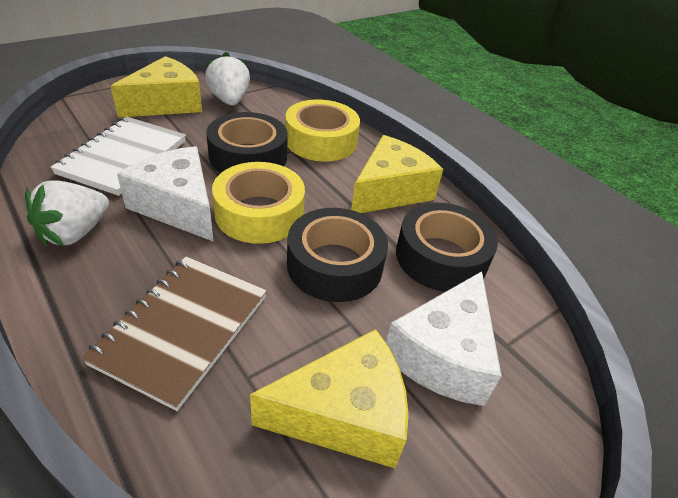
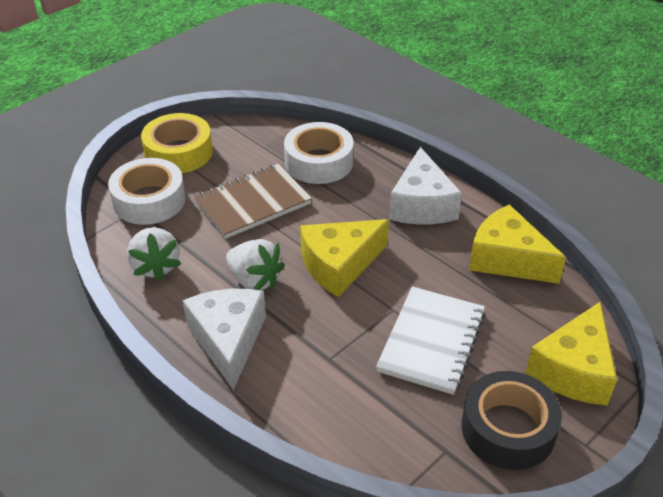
black tape: 3 -> 1
white tape: 0 -> 2
yellow tape: 2 -> 1

